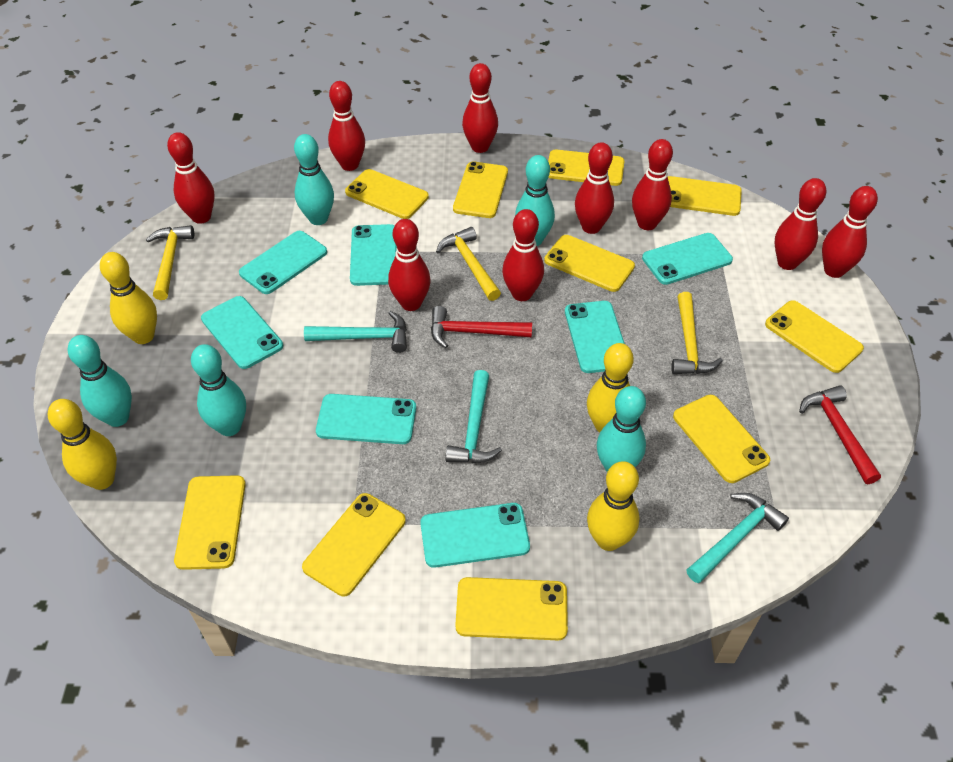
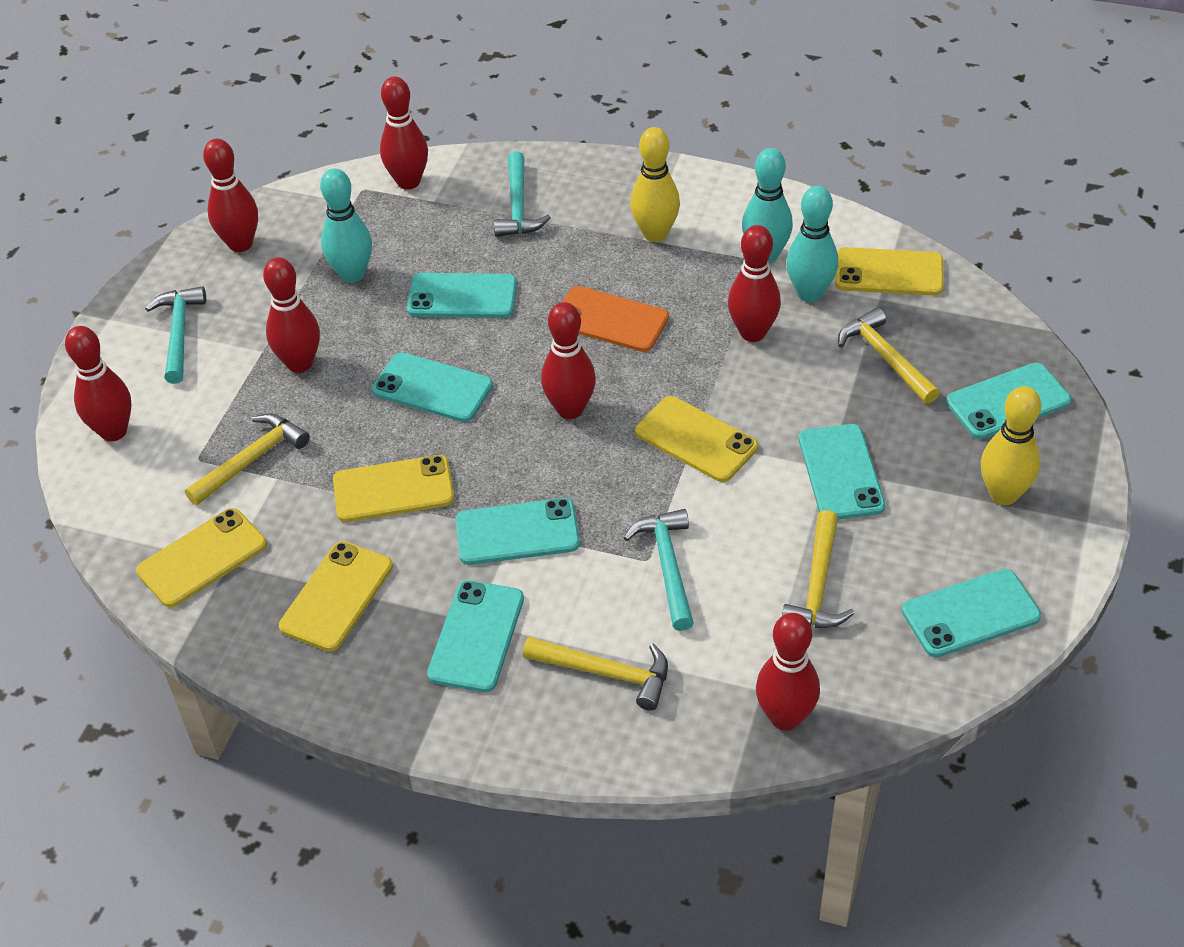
orange phone: 0 -> 1
red bowling pin: 9 -> 7
red hammer: 2 -> 0
turquoise bowling pin: 5 -> 3
yellow bowling pin: 4 -> 2
yellow hammer: 3 -> 4
yellow phone: 10 -> 5

